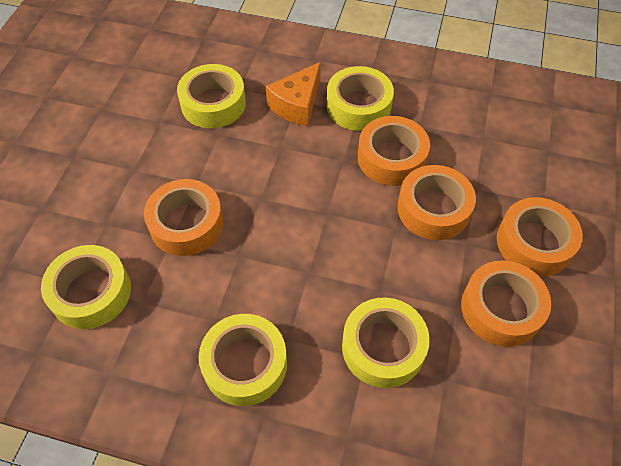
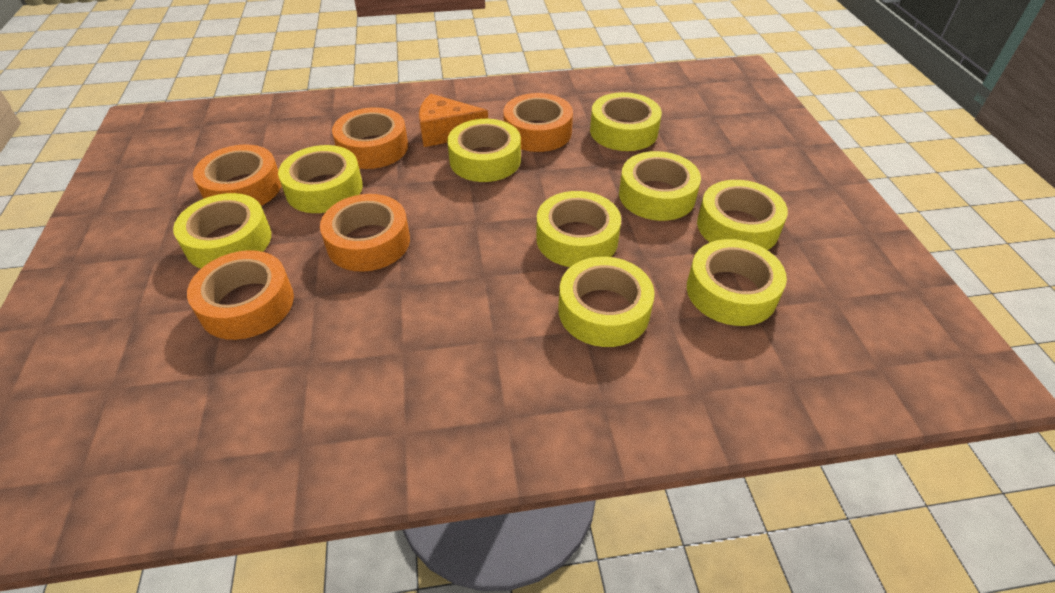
yellow tape: 5 -> 9

